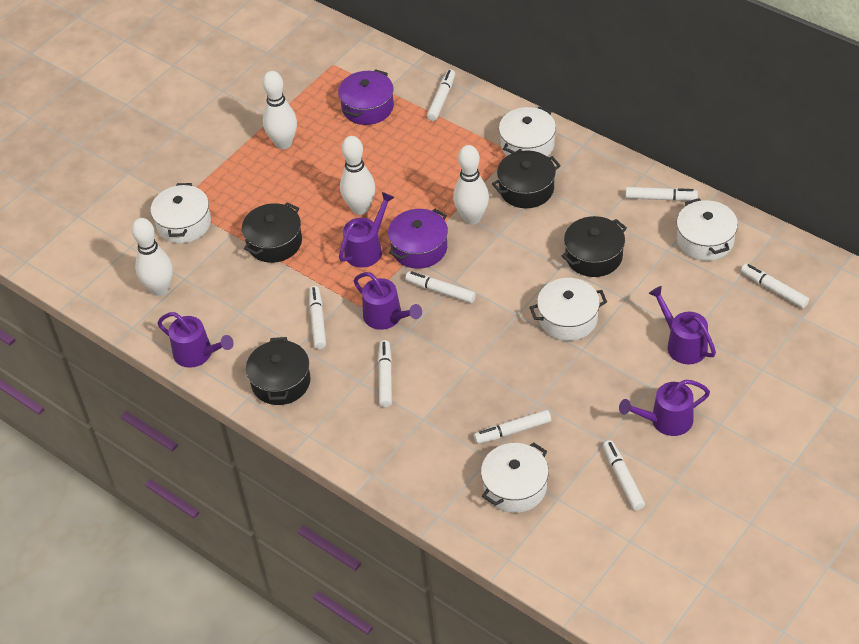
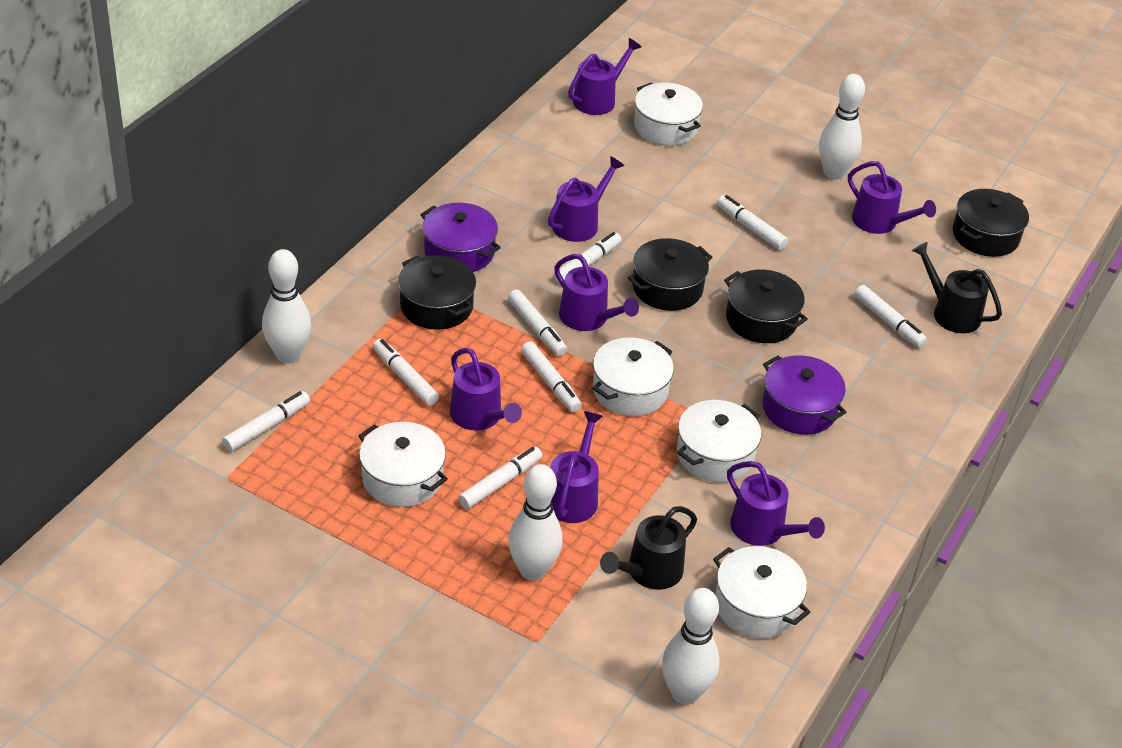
black watering can: 0 -> 2
purple watering can: 5 -> 7

